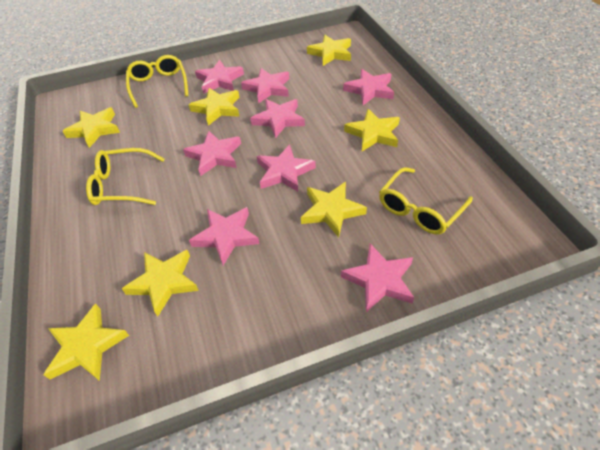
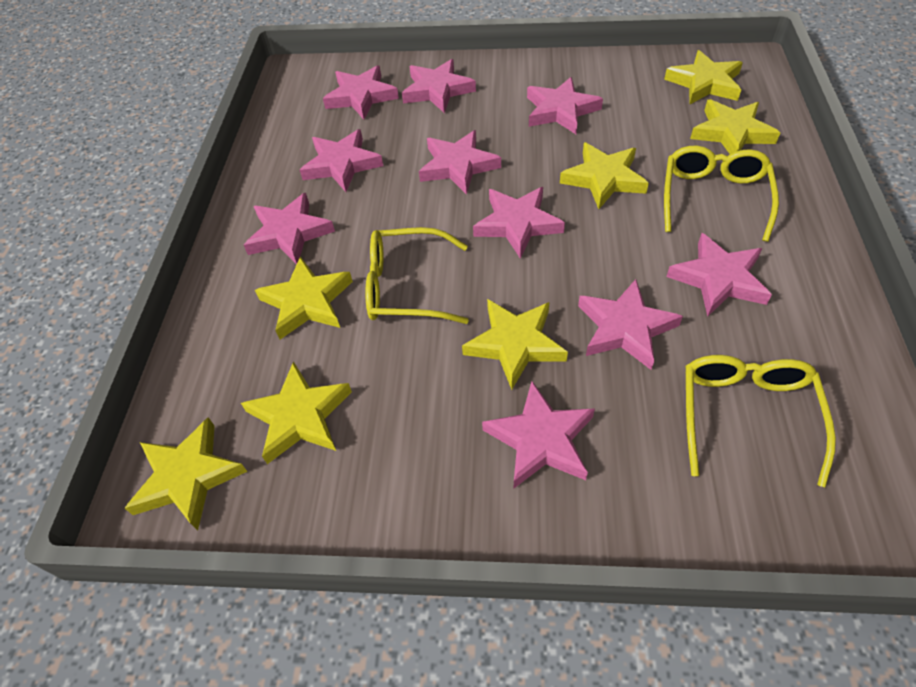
pink star: 8 -> 10

